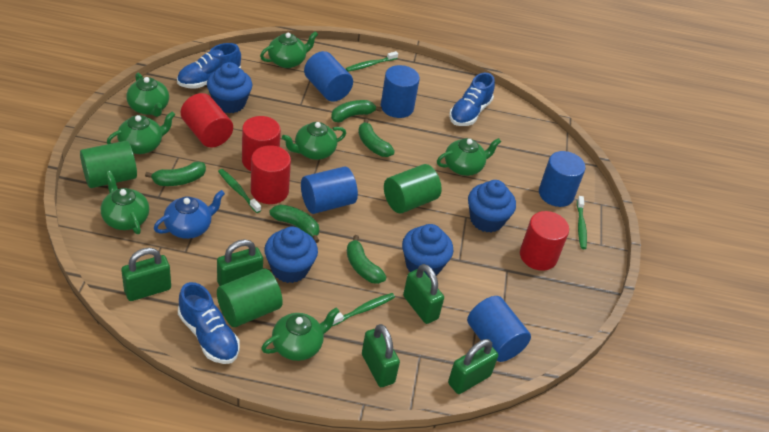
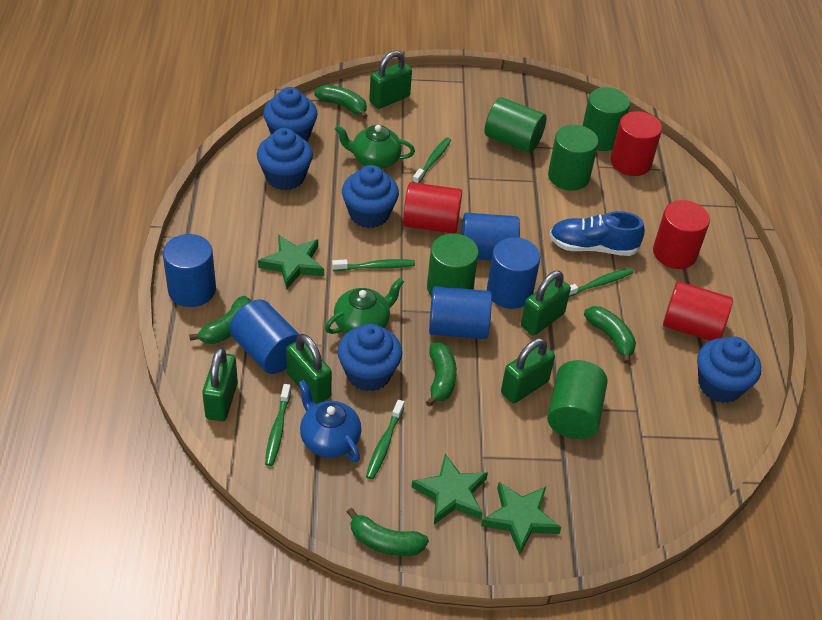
blue cupcake: 4 -> 5
blue shoe: 3 -> 1
green cylinder: 3 -> 5
green star: 0 -> 3
green teapot: 7 -> 2
green toothbrush: 4 -> 5

